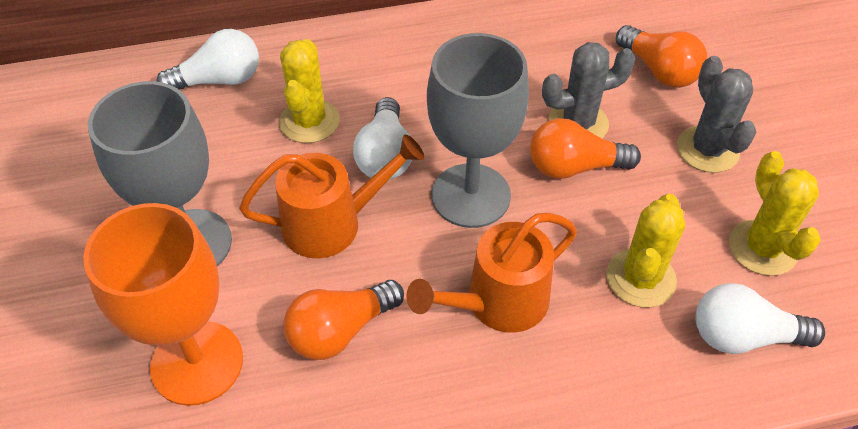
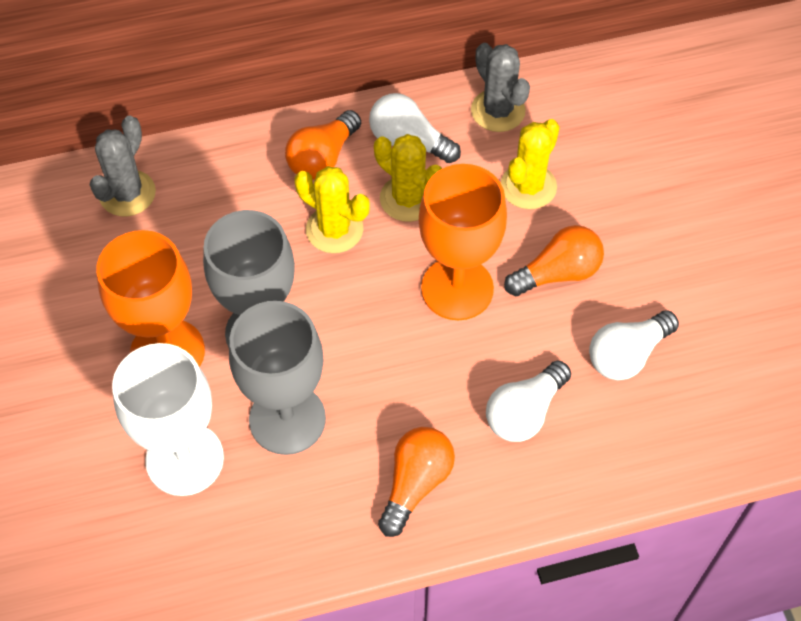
orange goblet: 1 -> 2
orange watering can: 2 -> 0
white goblet: 0 -> 1

